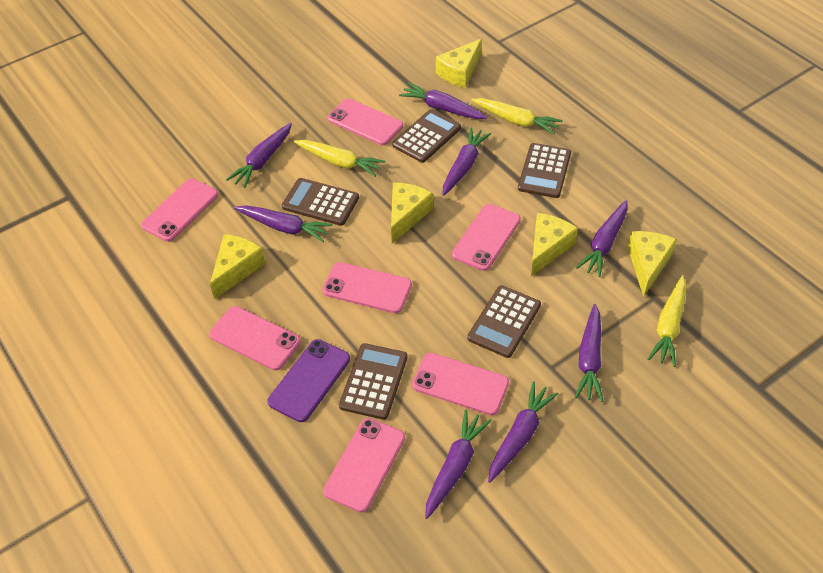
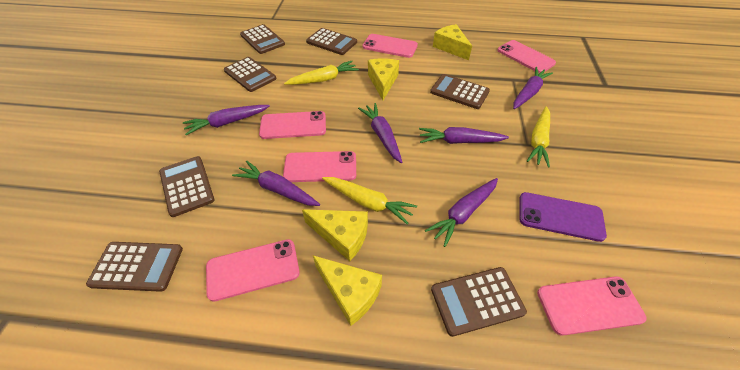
brown calculator: 5 -> 7
pink phone: 7 -> 6
purple carrot: 8 -> 6
yellow cheese: 5 -> 4

